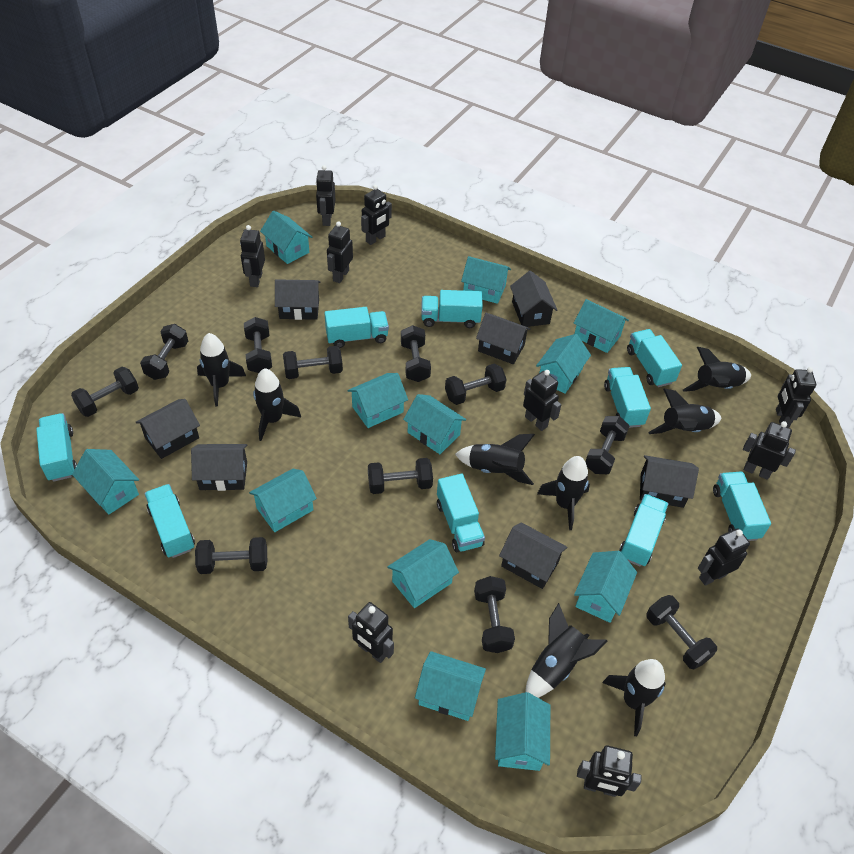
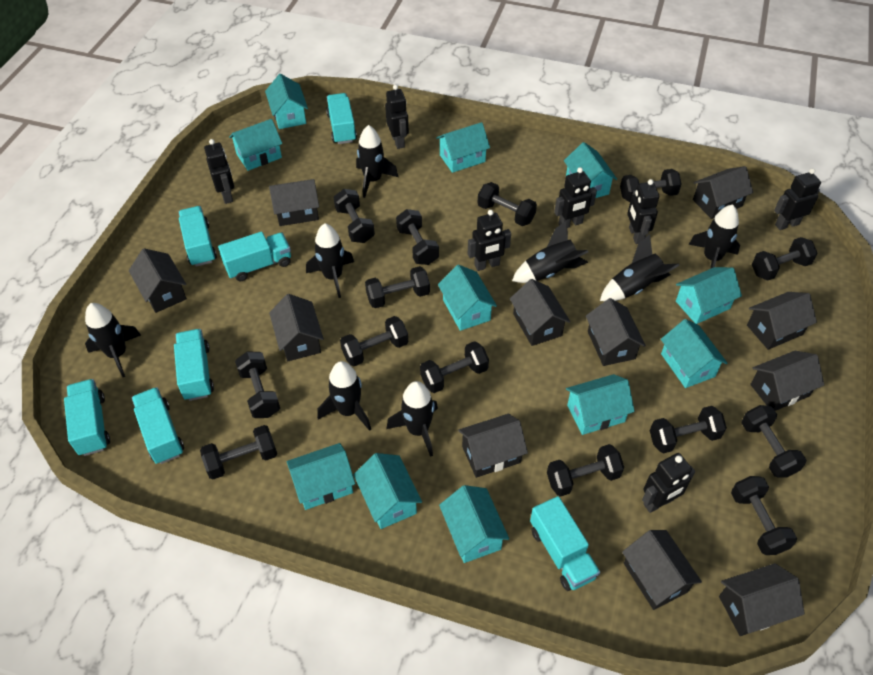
black dumbbell: 11 -> 14
black house: 7 -> 11
black robot: 10 -> 7
turquoise house: 12 -> 11
turquoise truck: 9 -> 7

